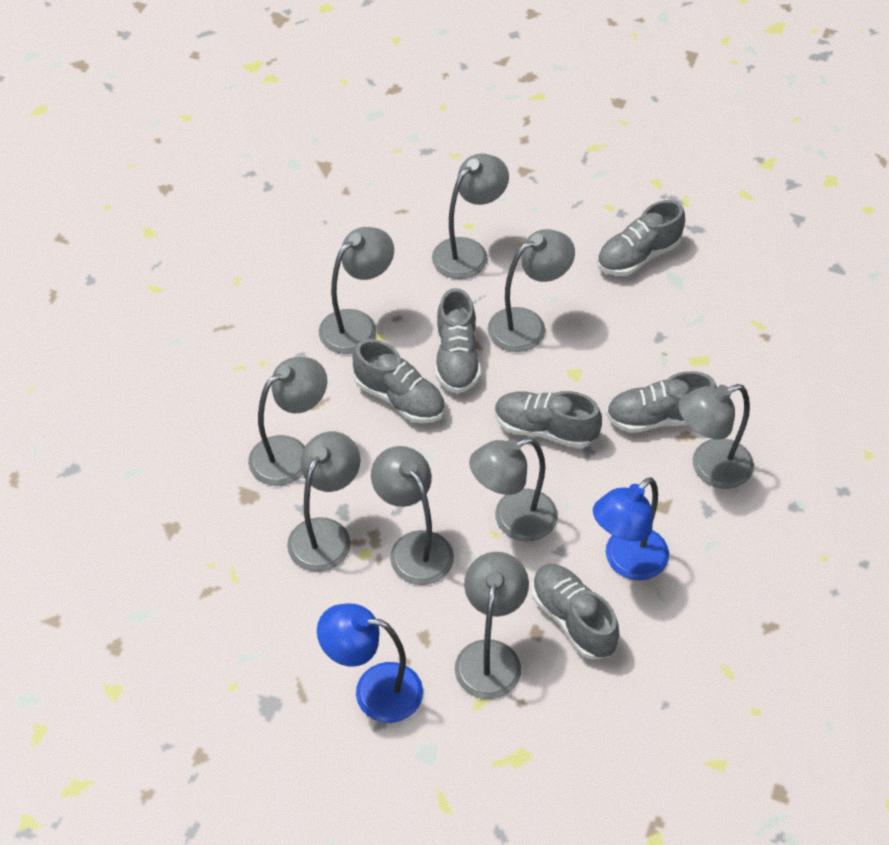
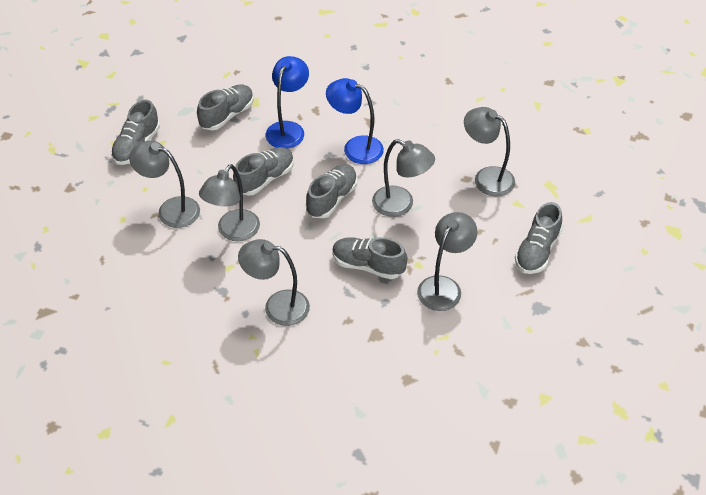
grey lamp: 9 -> 6

